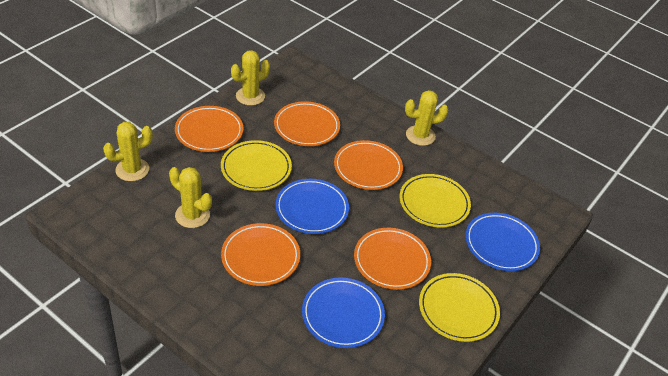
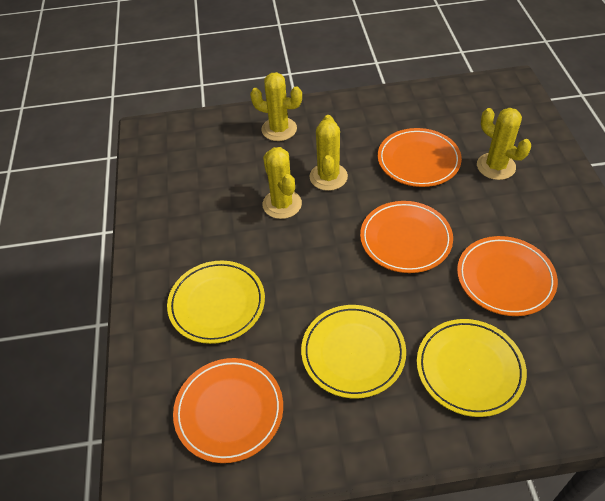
blue plate: 3 -> 0
orange plate: 5 -> 4

